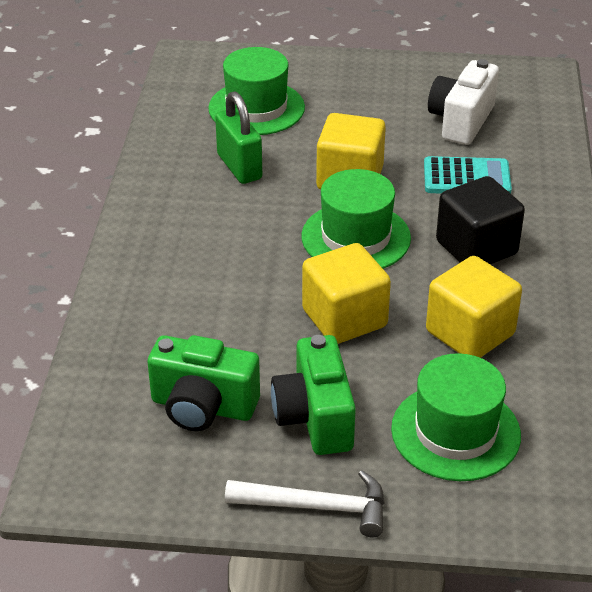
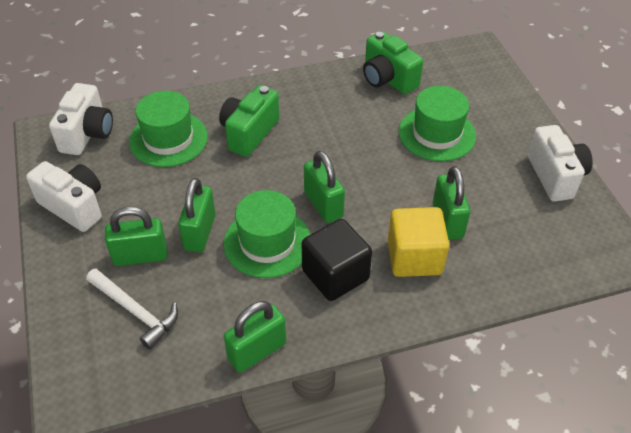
green padlock: 1 -> 5
turquoise calculator: 1 -> 0
white camera: 1 -> 3
yellow cube: 3 -> 1

